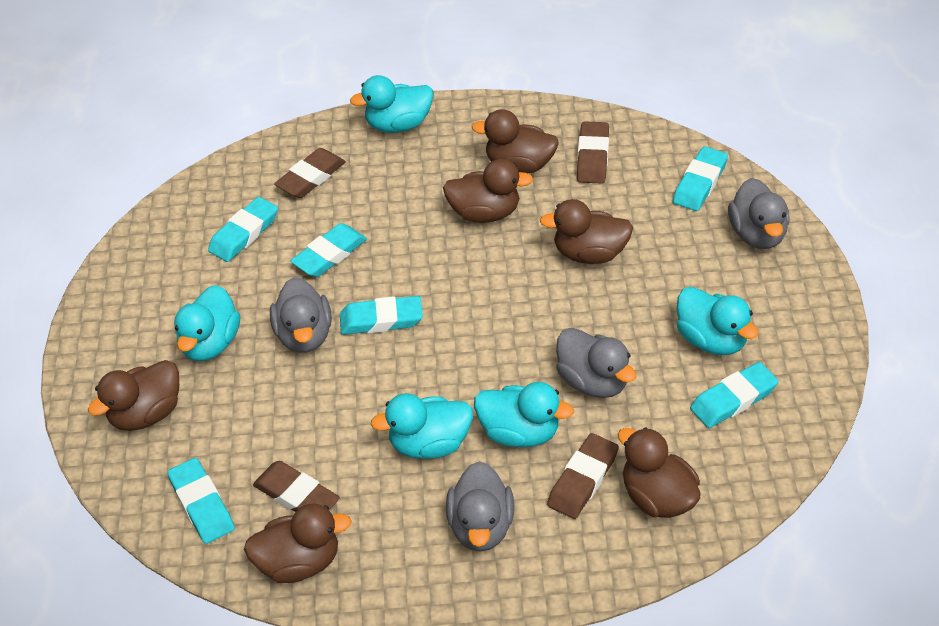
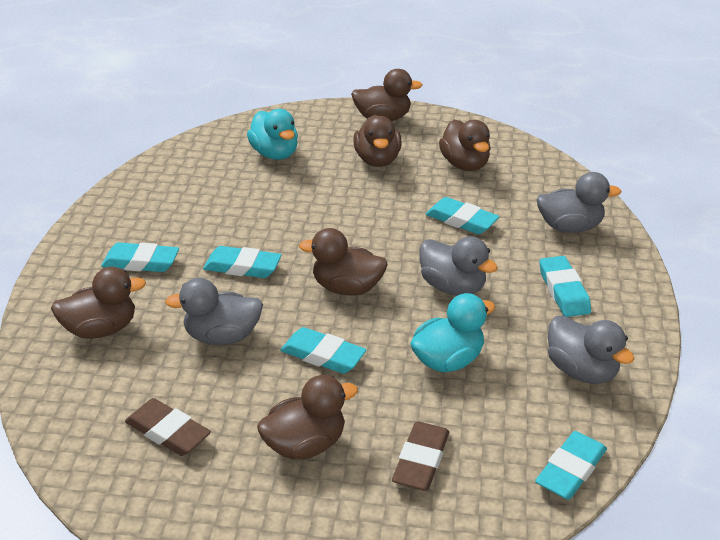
brown eraser: 4 -> 2
turquoise duck: 5 -> 2

